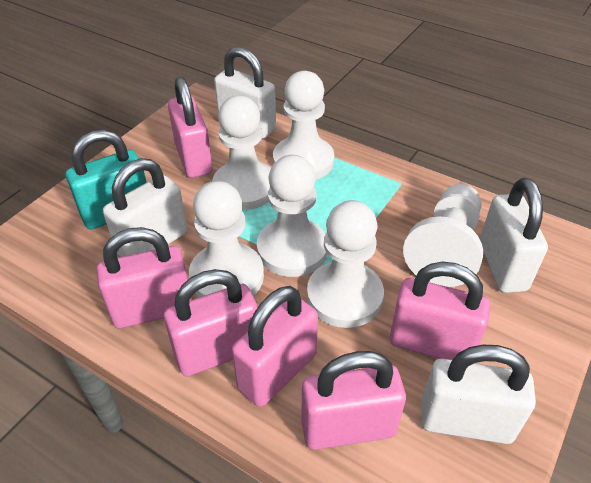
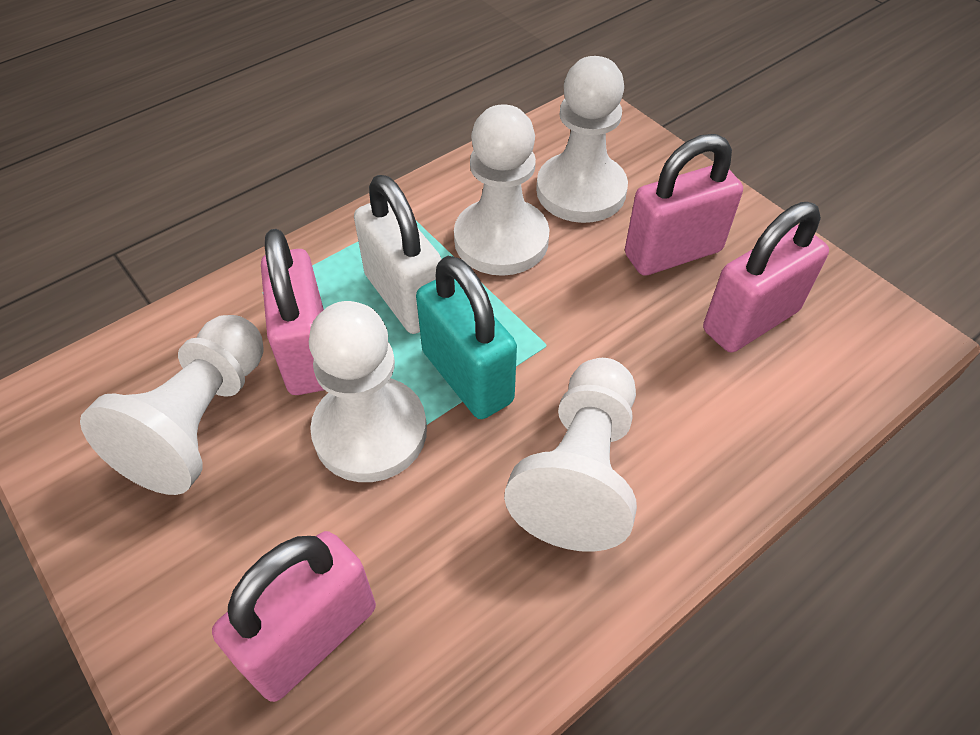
pink padlock: 6 -> 4
white padlock: 4 -> 1
white pawn: 6 -> 5

